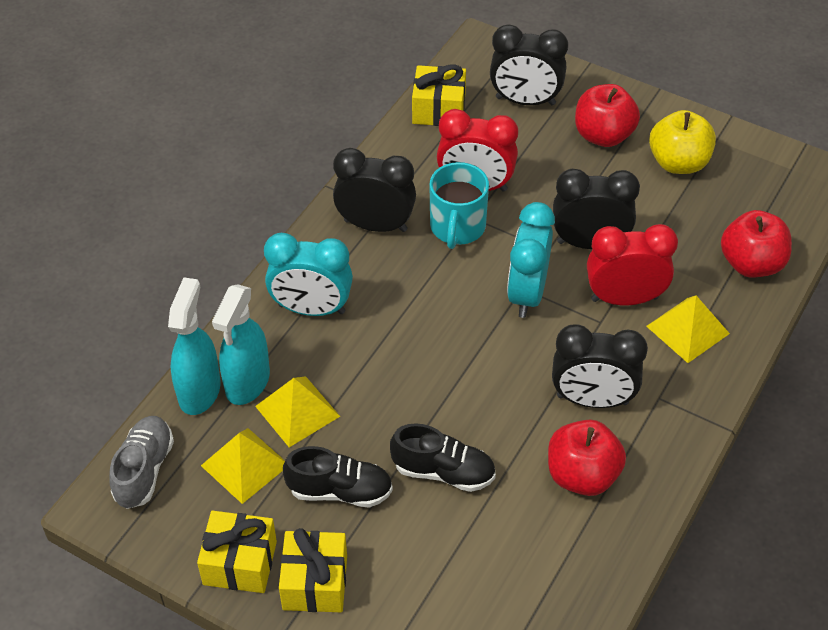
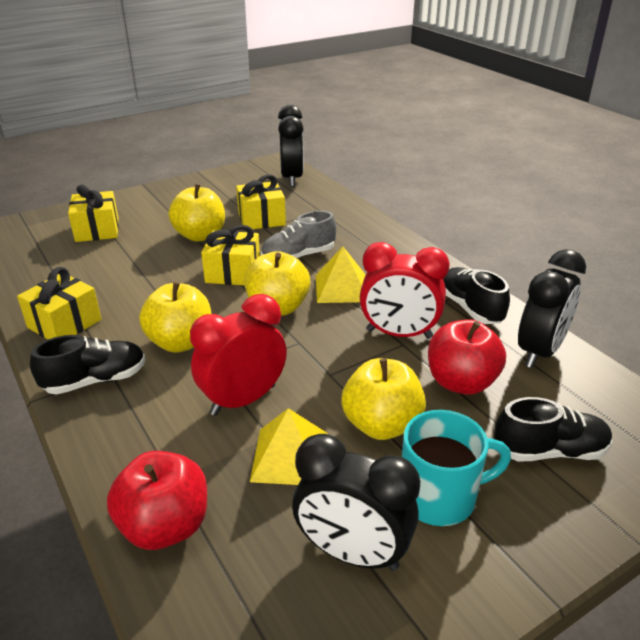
black clock: 4 -> 3
black shoe: 2 -> 3
red apple: 3 -> 2
turquoise clock: 2 -> 0
turquoise spray bottle: 2 -> 0
yellow apple: 1 -> 4
yellow gift: 3 -> 4
yellow pyramid: 3 -> 2

